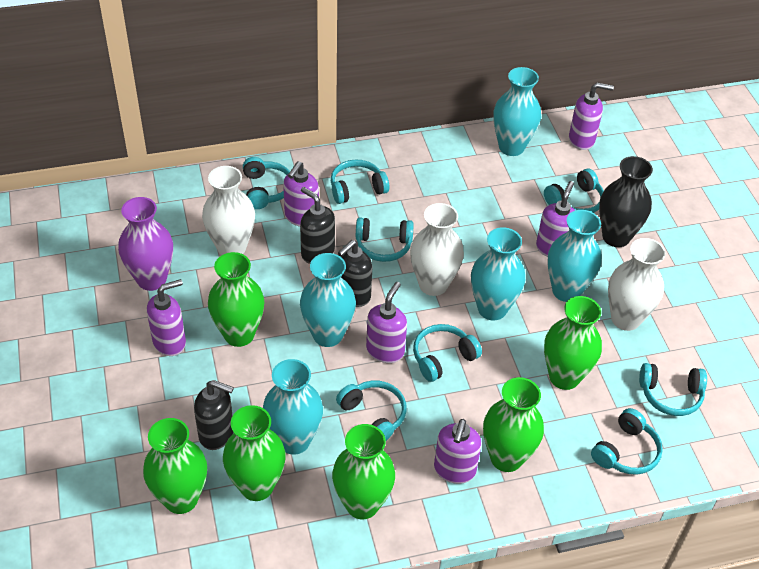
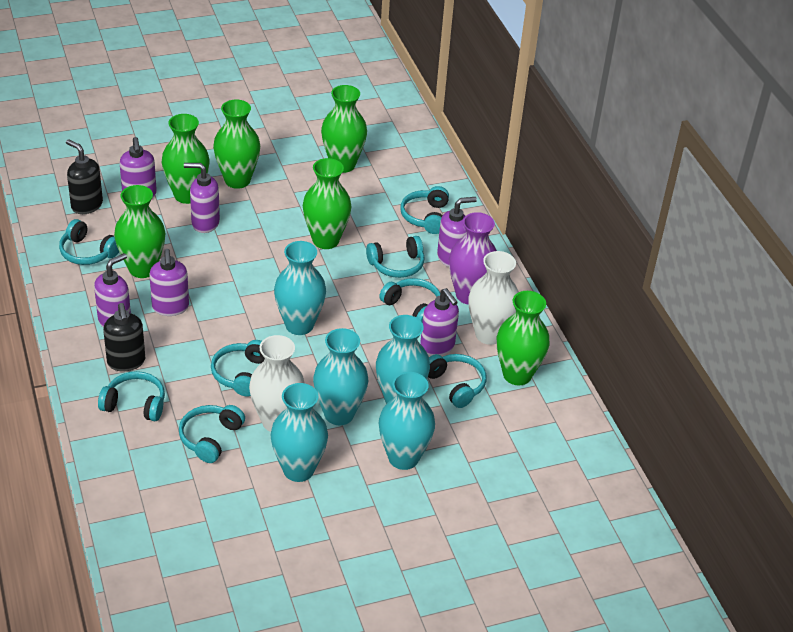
black soap dispenser: 3 -> 2
black vase: 1 -> 0
white vase: 3 -> 2

